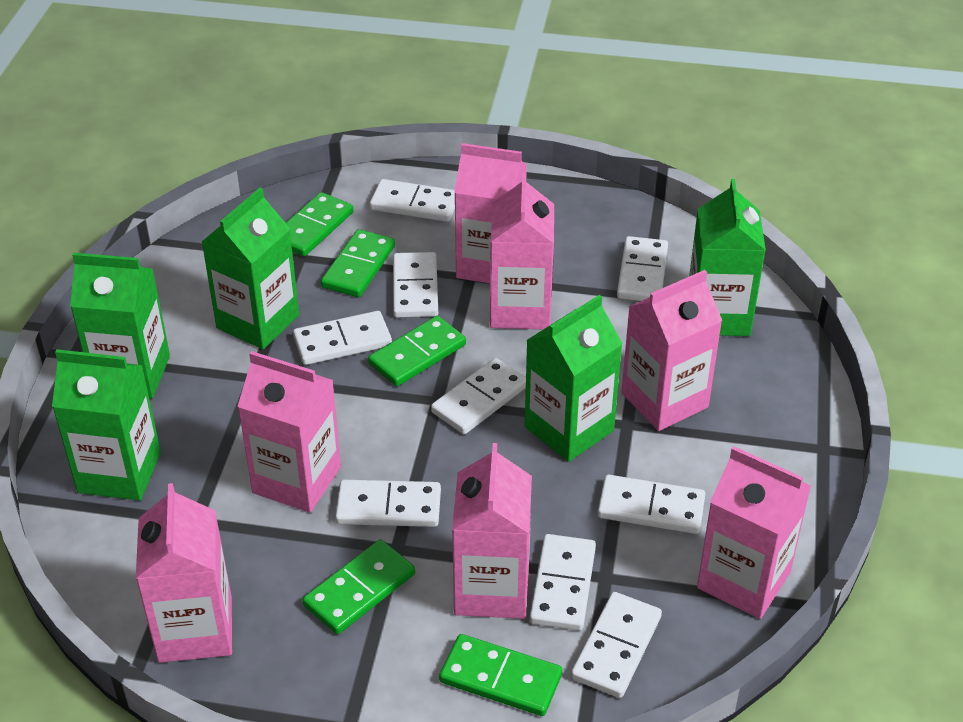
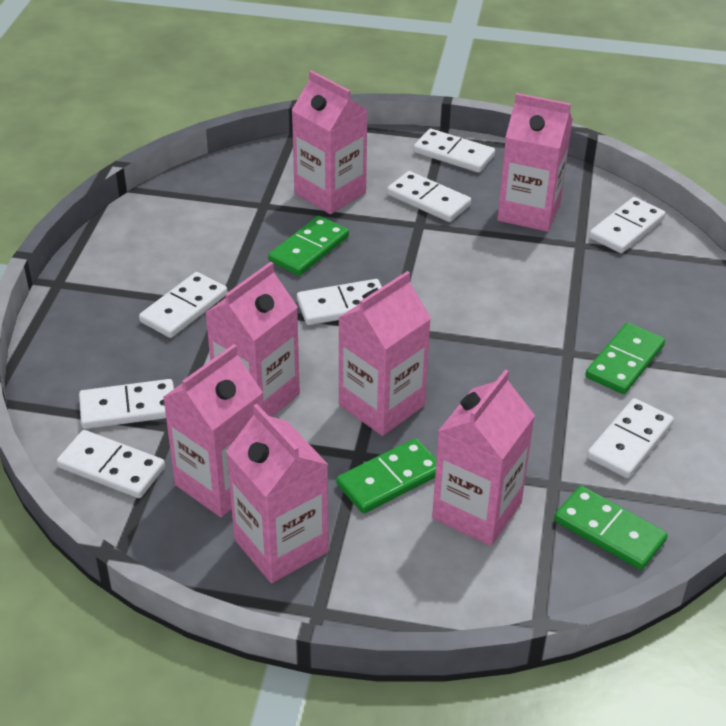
green carton: 5 -> 0
green domino: 5 -> 4
white domino: 9 -> 8

